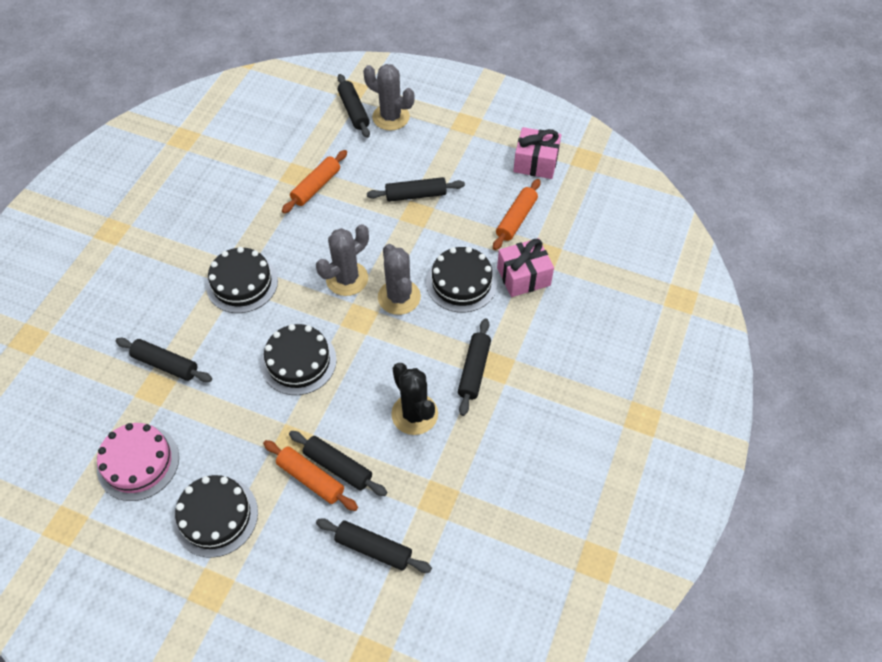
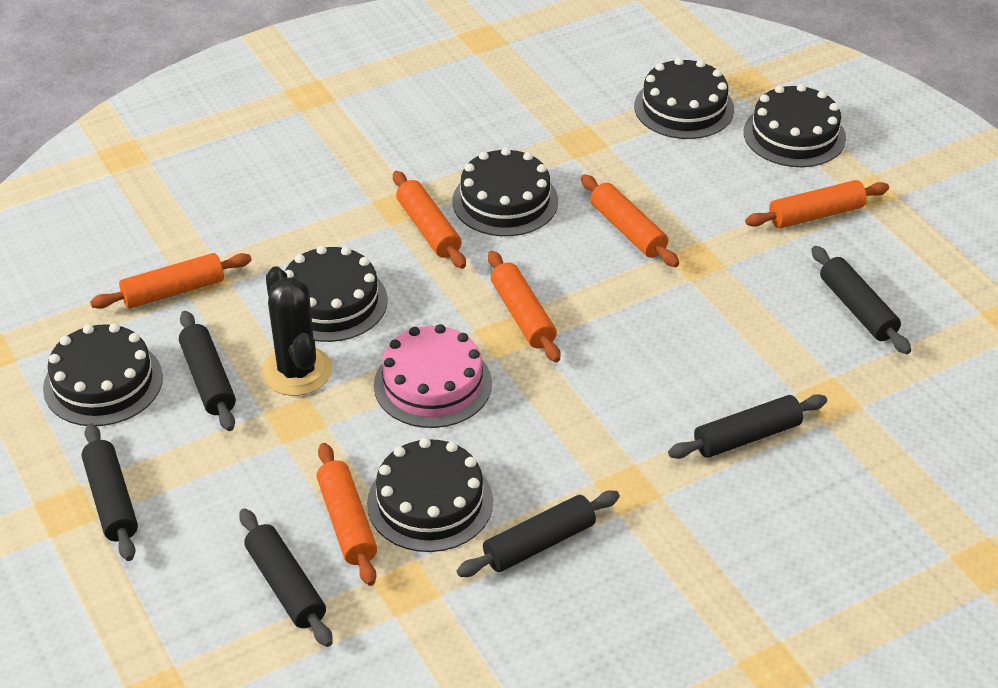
black cake: 4 -> 6
grey cactus: 3 -> 0
orange rolling pin: 3 -> 6
pink gift: 2 -> 0

